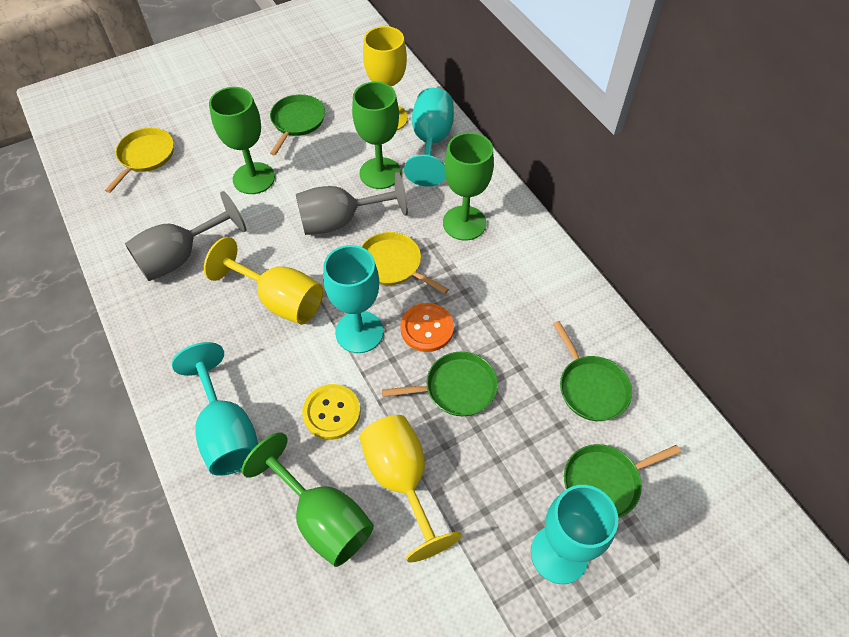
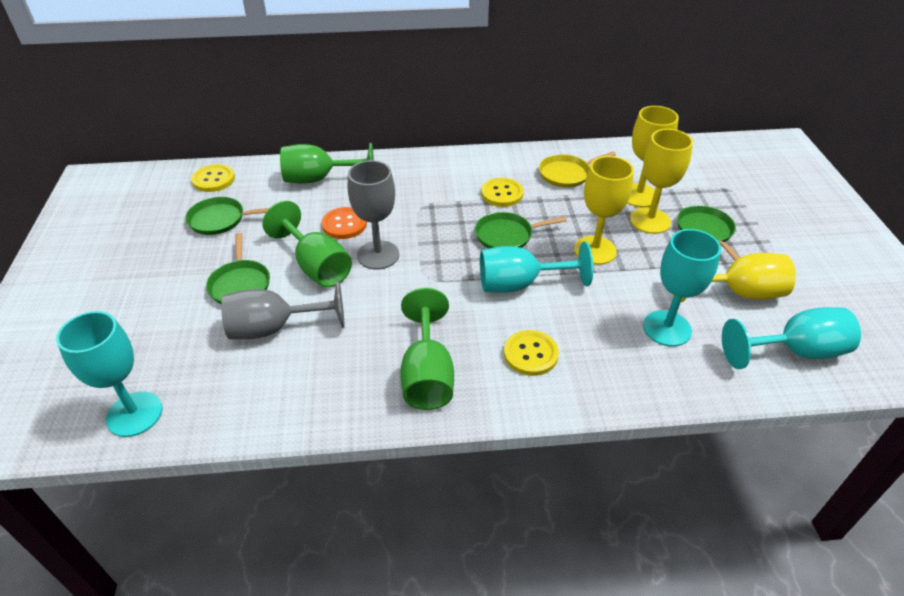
green goblet: 4 -> 3
yellow button: 1 -> 3
yellow goblet: 3 -> 4
yellow pan: 2 -> 1

